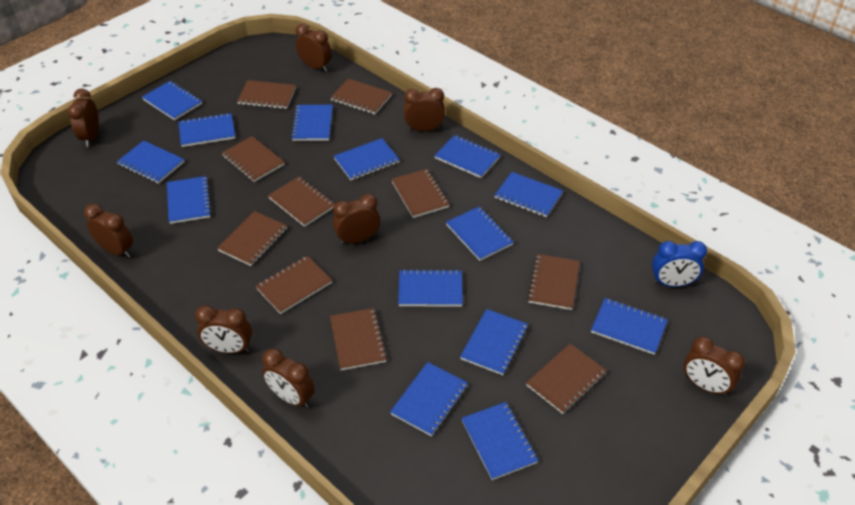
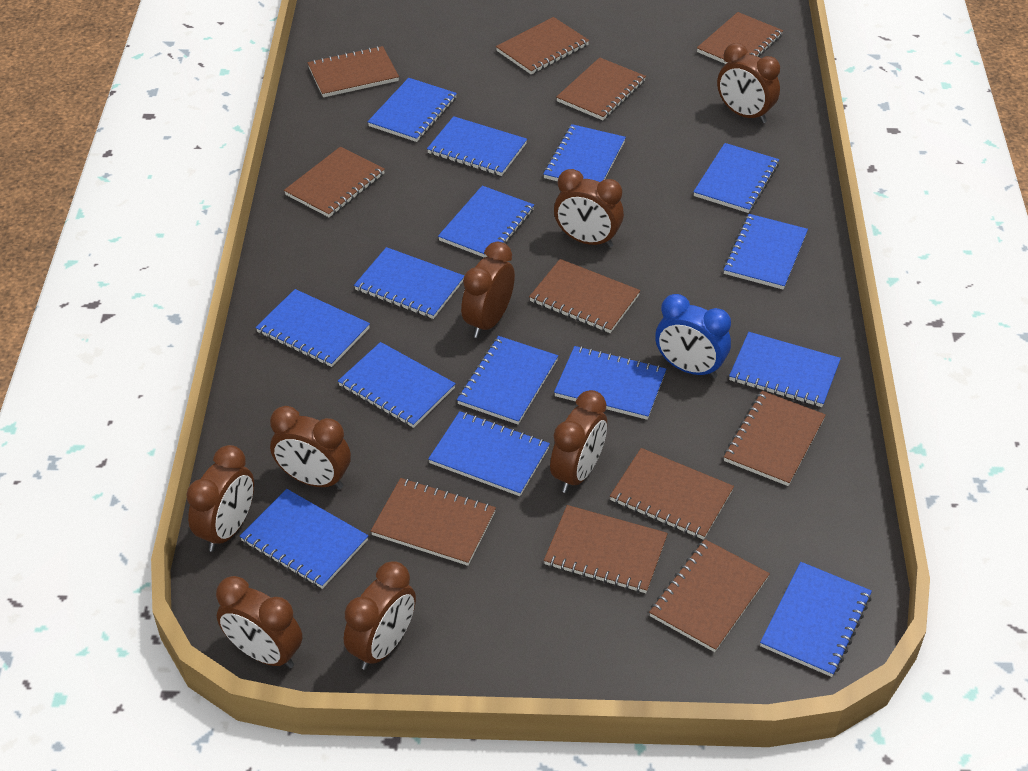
blue notebook: 14 -> 15
brown notebook: 10 -> 11

